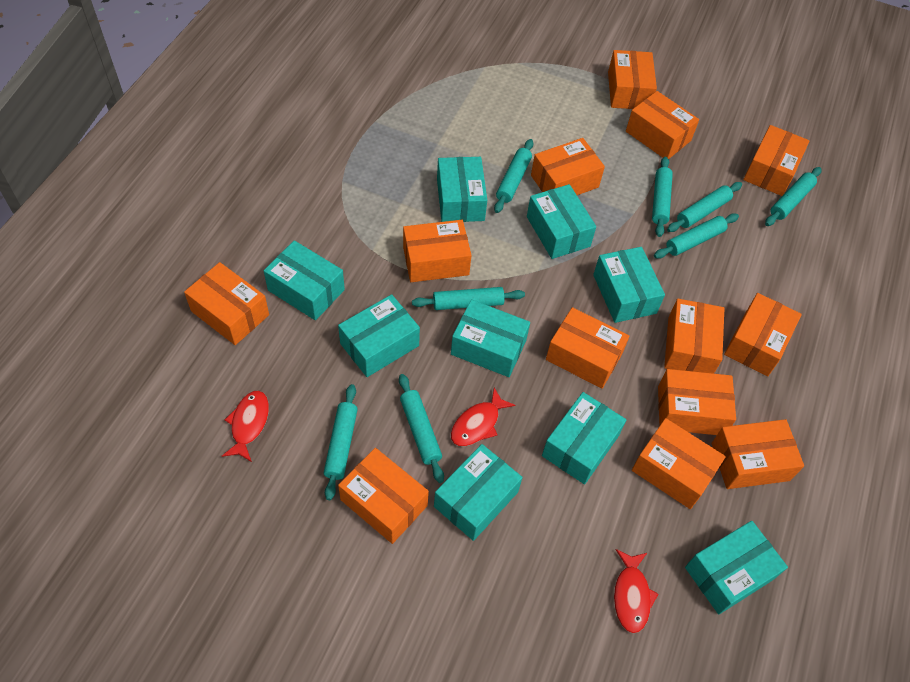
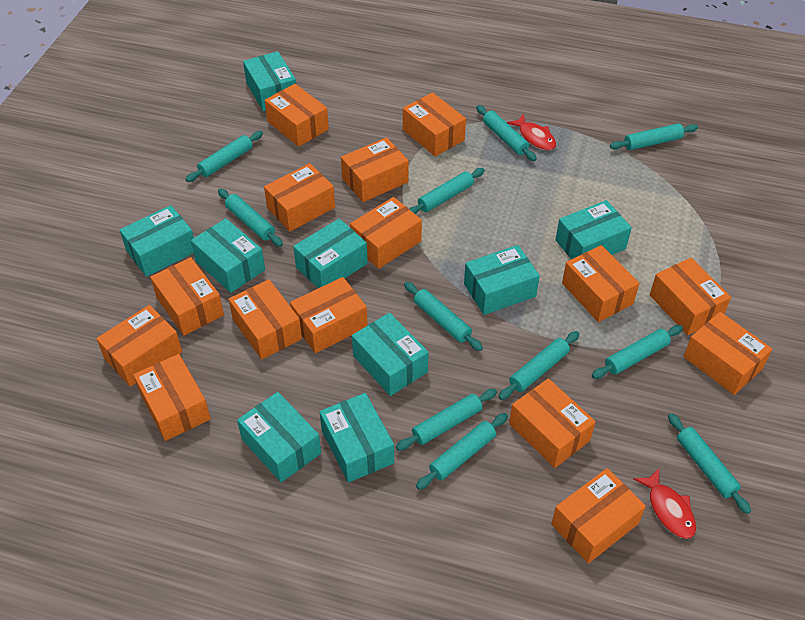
orange box: 13 -> 15
red fish: 3 -> 2
turquoise rolling pin: 8 -> 11

